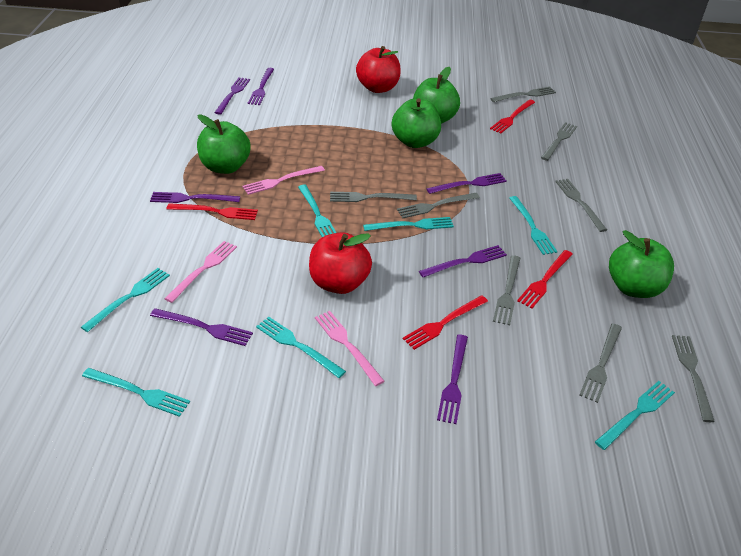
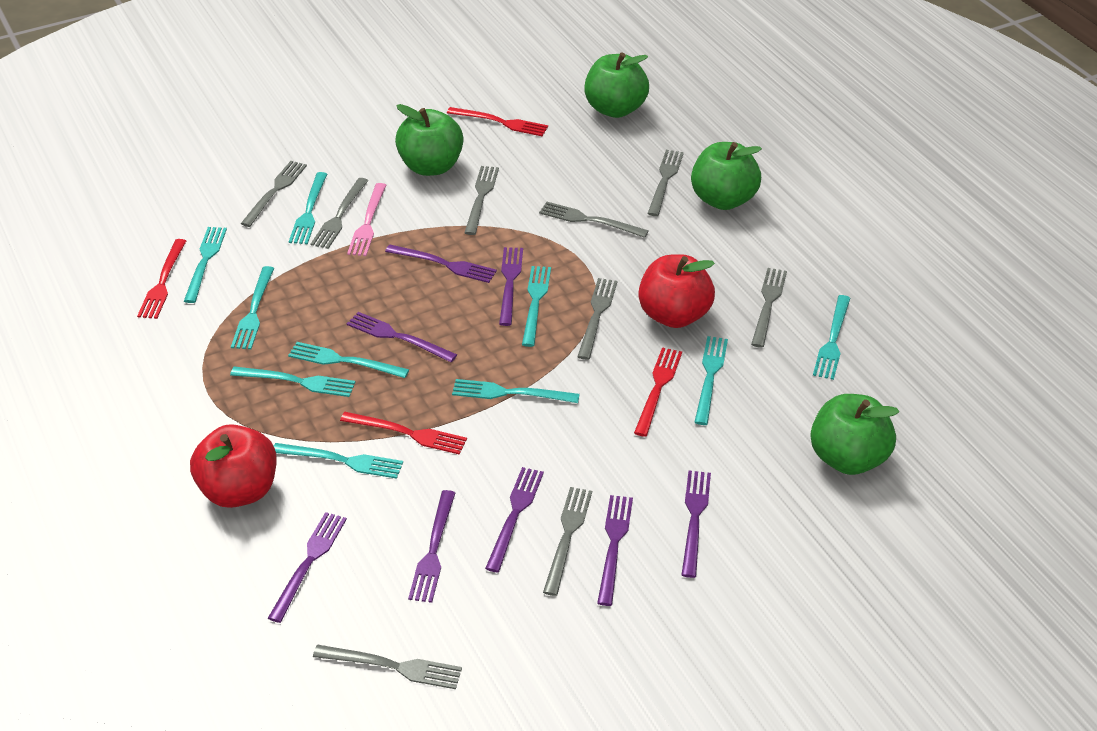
grey fork: 8 -> 9
pink fork: 3 -> 1
purple fork: 7 -> 8
turquoise fork: 7 -> 10

